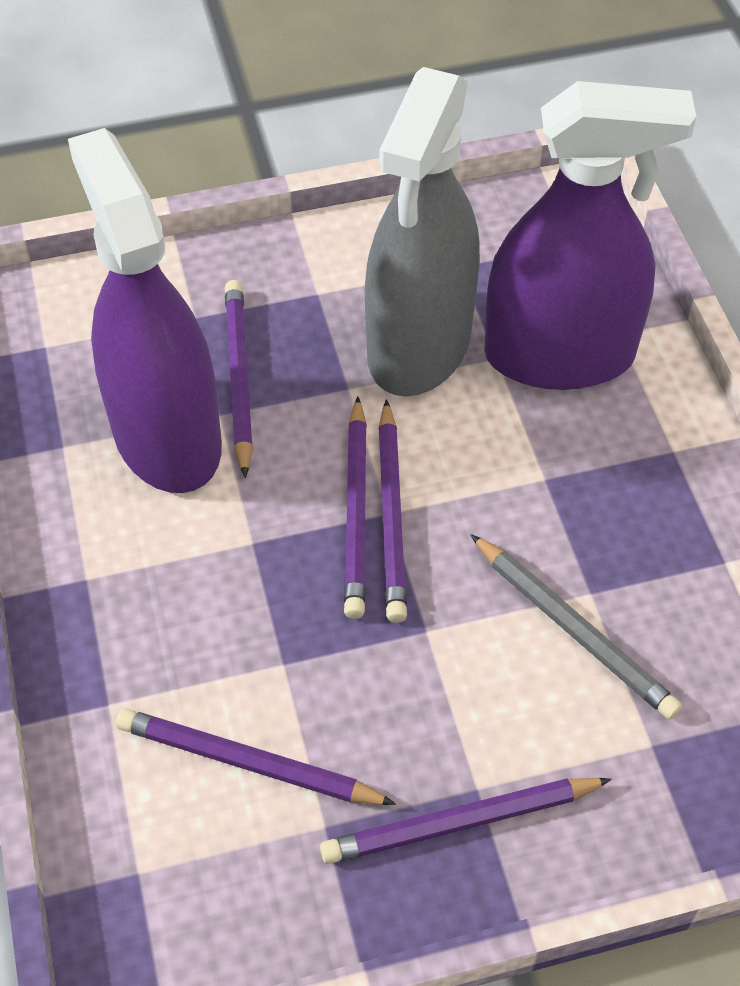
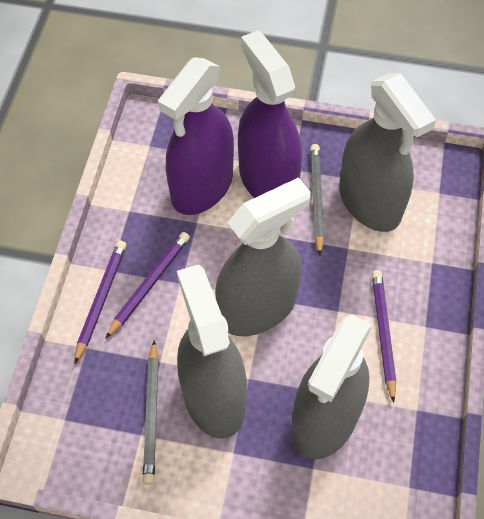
grey pencil: 1 -> 2
grey spray bottle: 1 -> 4
purple pencil: 5 -> 3

